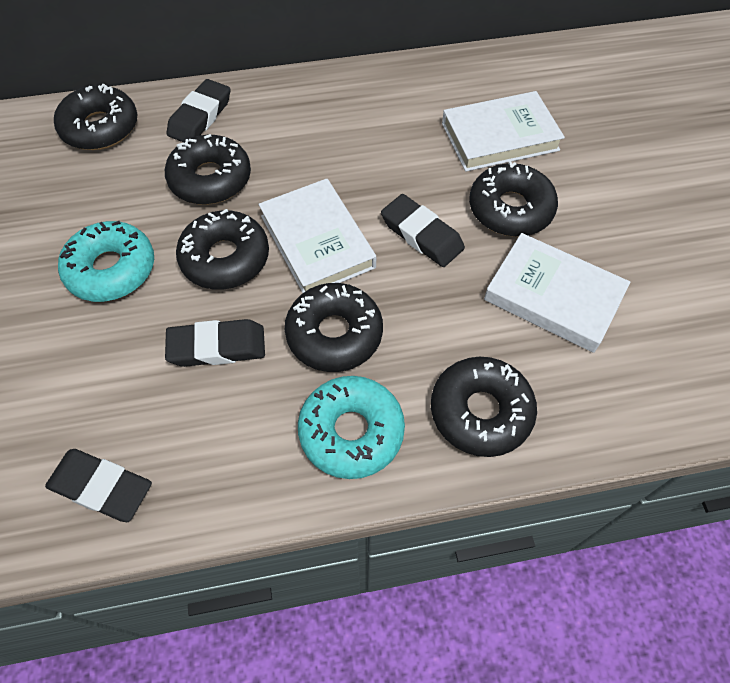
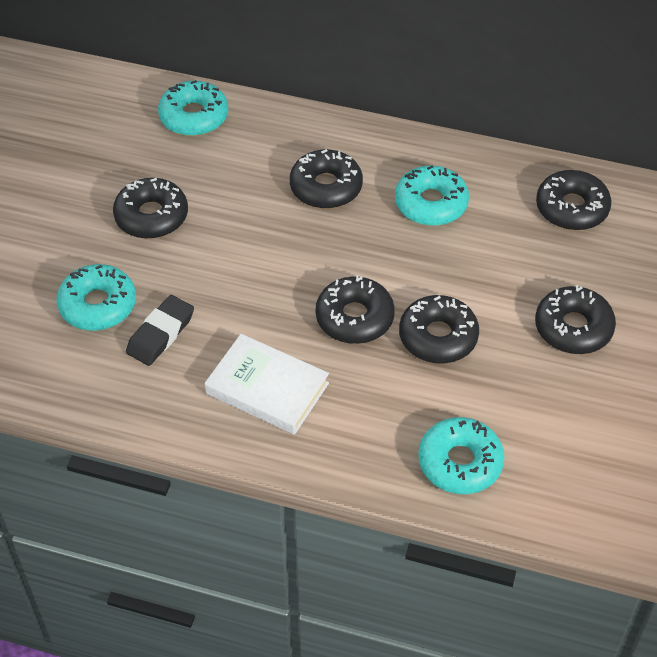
black eraser: 4 -> 1
turquoise donut: 2 -> 4
white book: 3 -> 1

